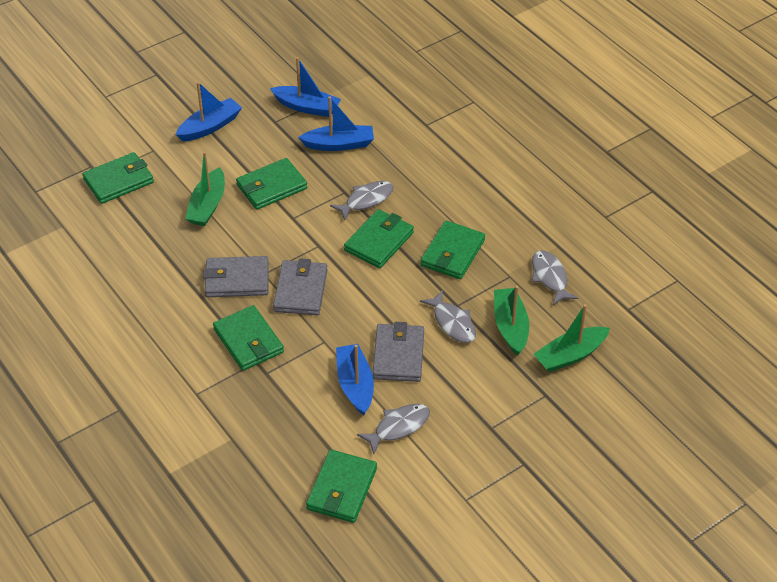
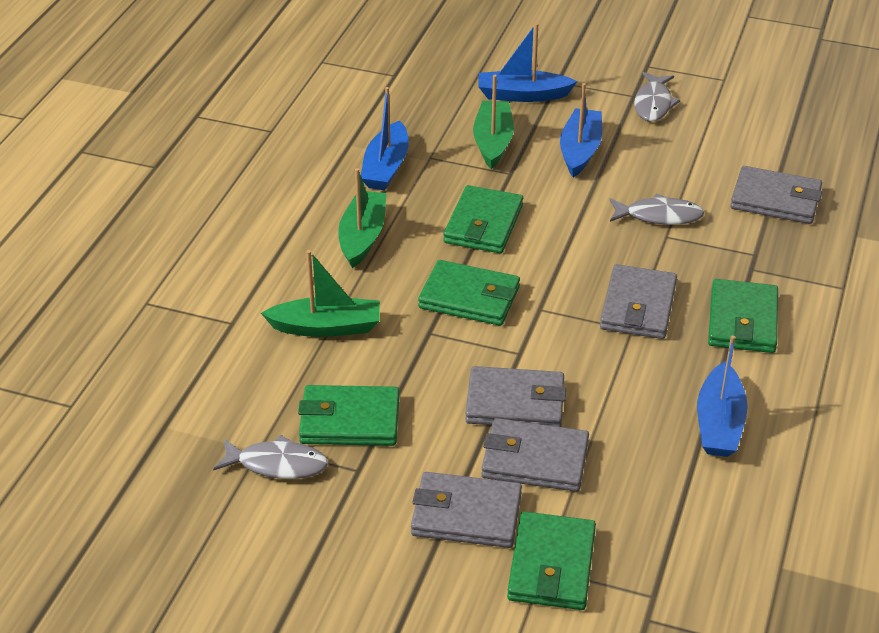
green wallet: 6 -> 5
grey fish: 4 -> 3
grey wallet: 3 -> 5

